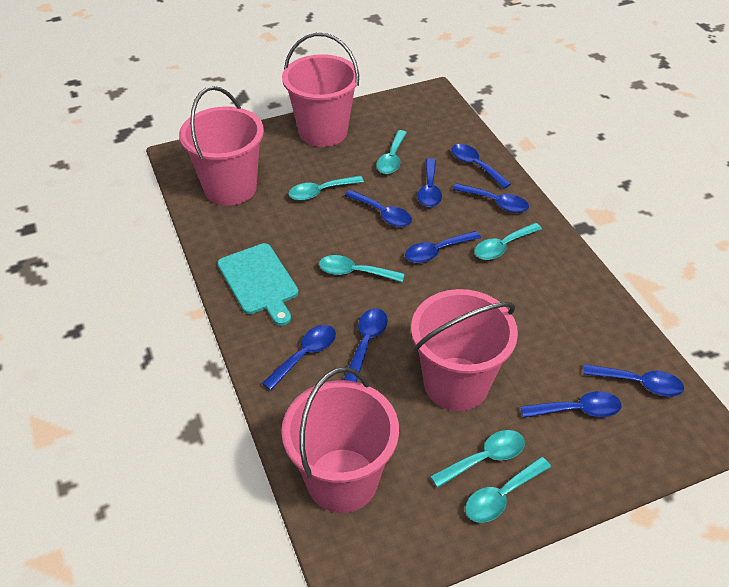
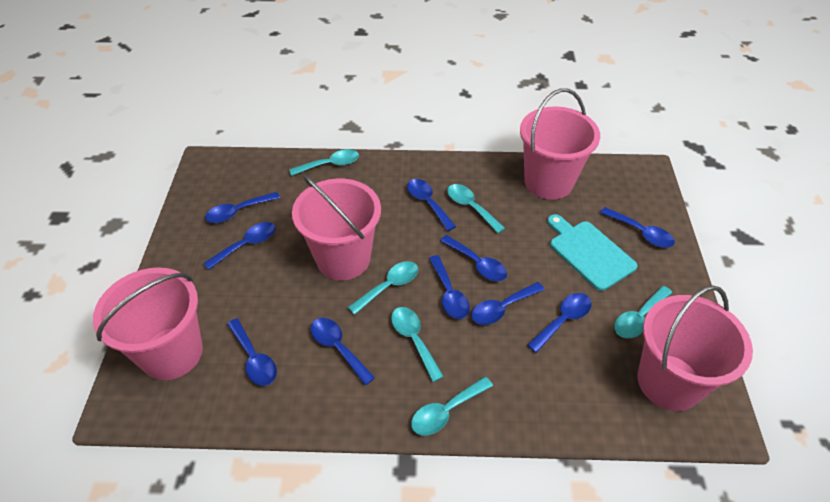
blue spoon: 9 -> 10

